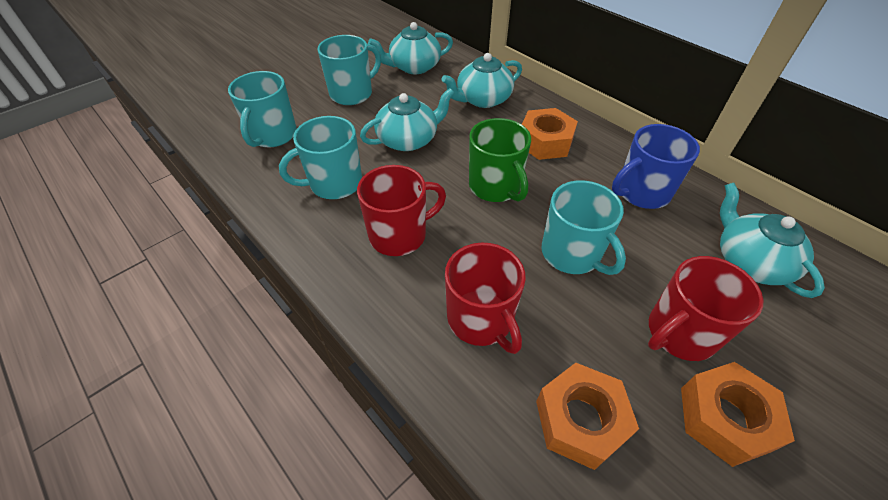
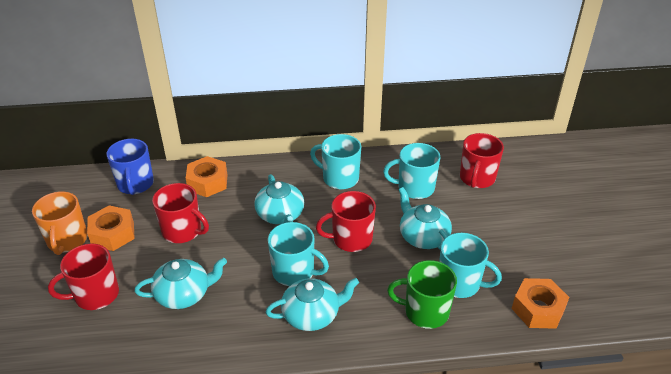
orange mug: 0 -> 1
red mug: 3 -> 4

